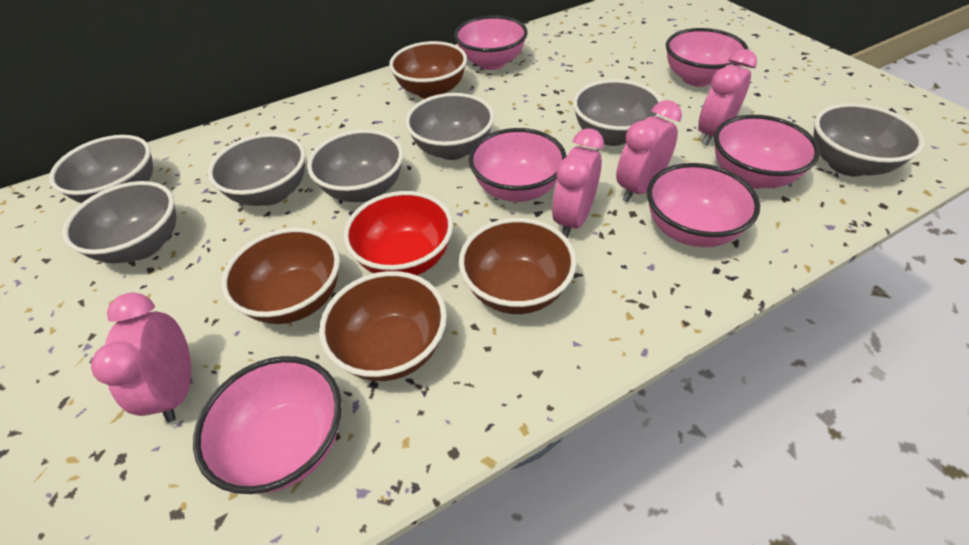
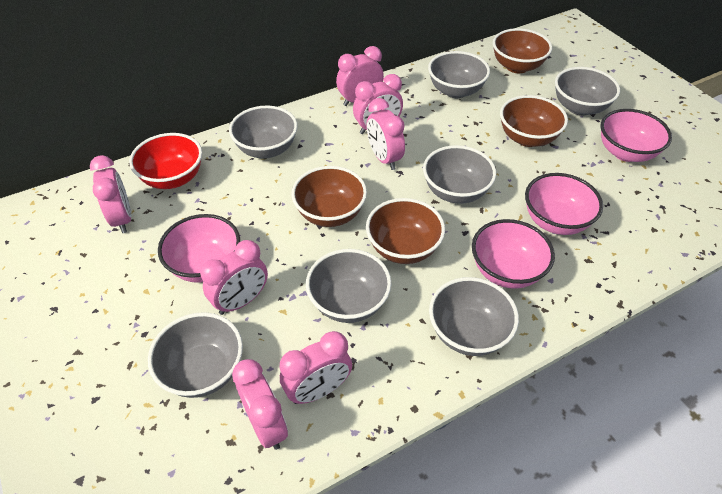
pink bowl: 6 -> 4
pink clock: 4 -> 7

